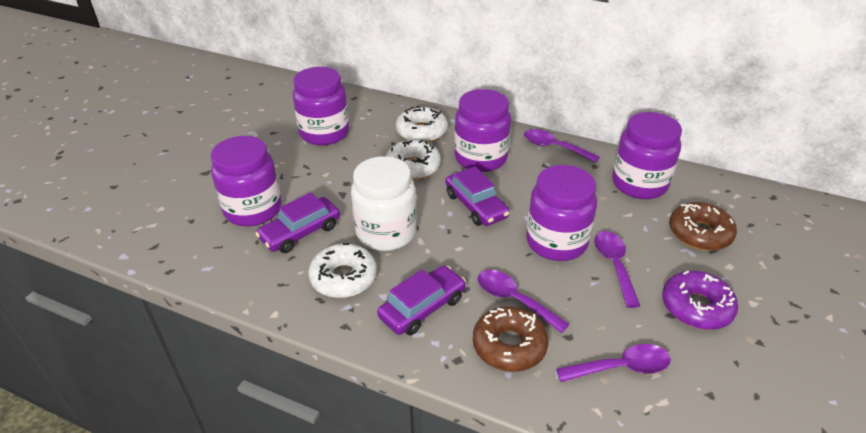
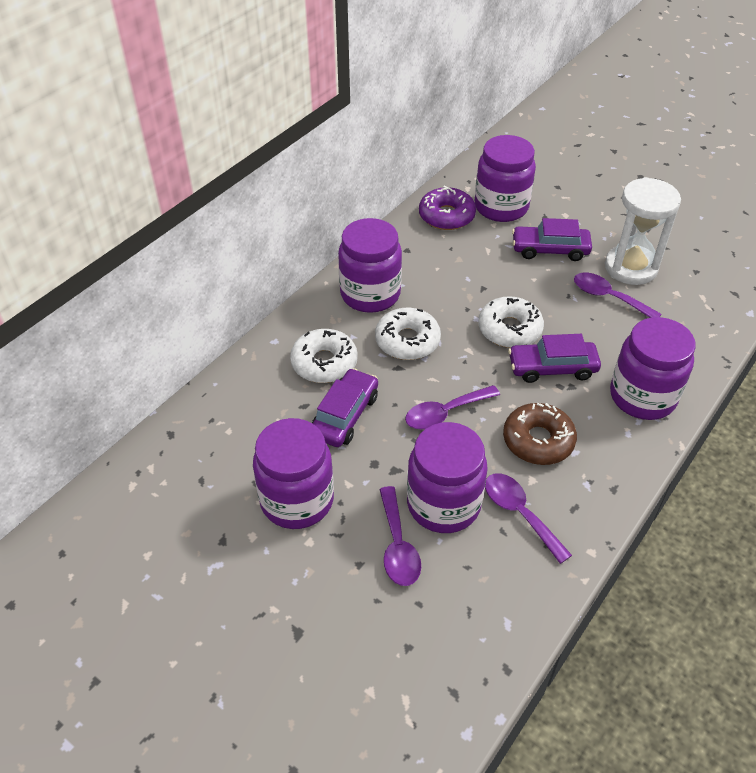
brown donut: 2 -> 1
white hourglass: 0 -> 1
white jar: 1 -> 0

